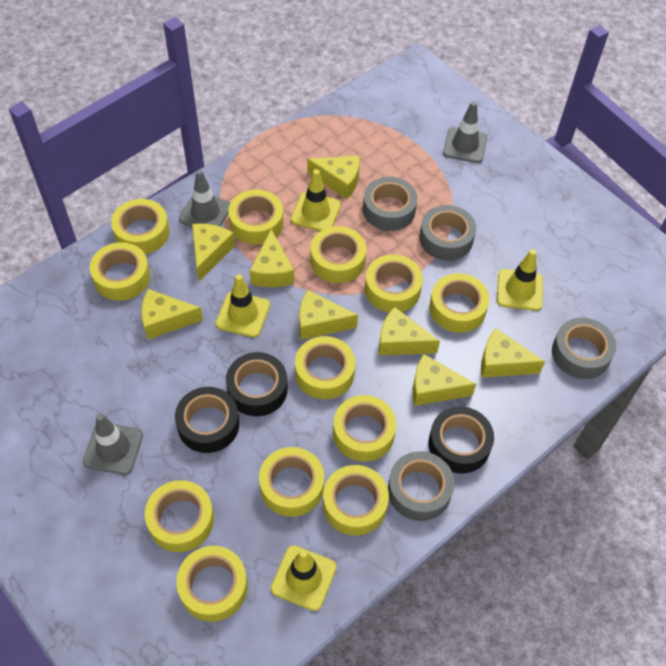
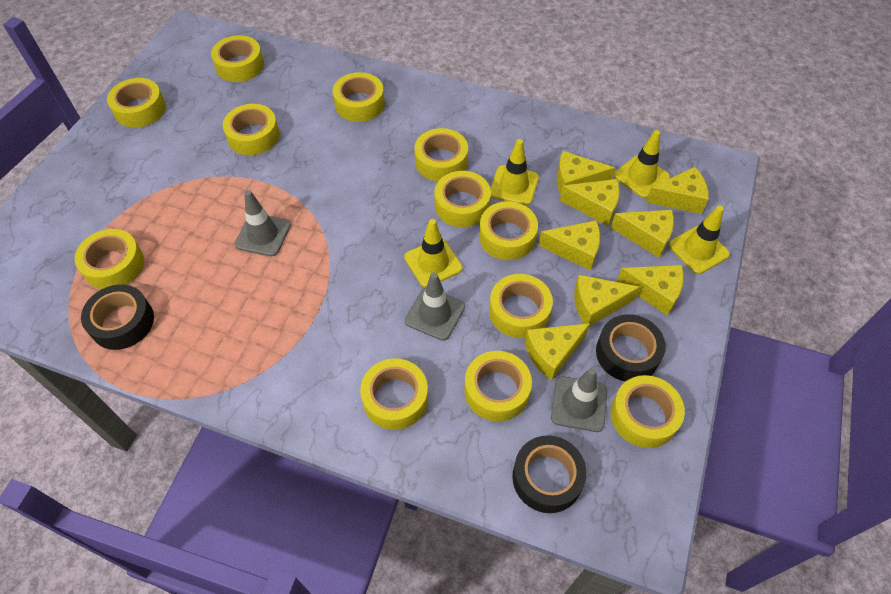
grey tape: 4 -> 0

